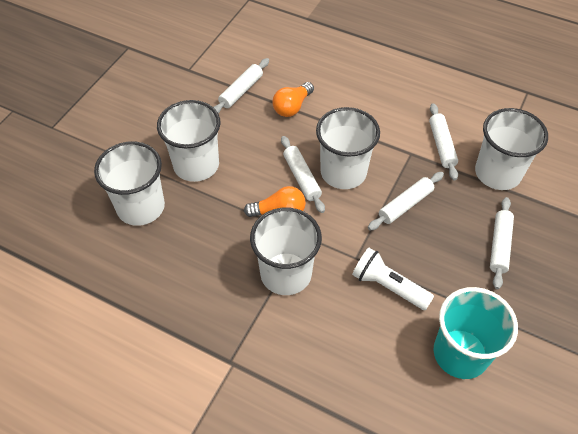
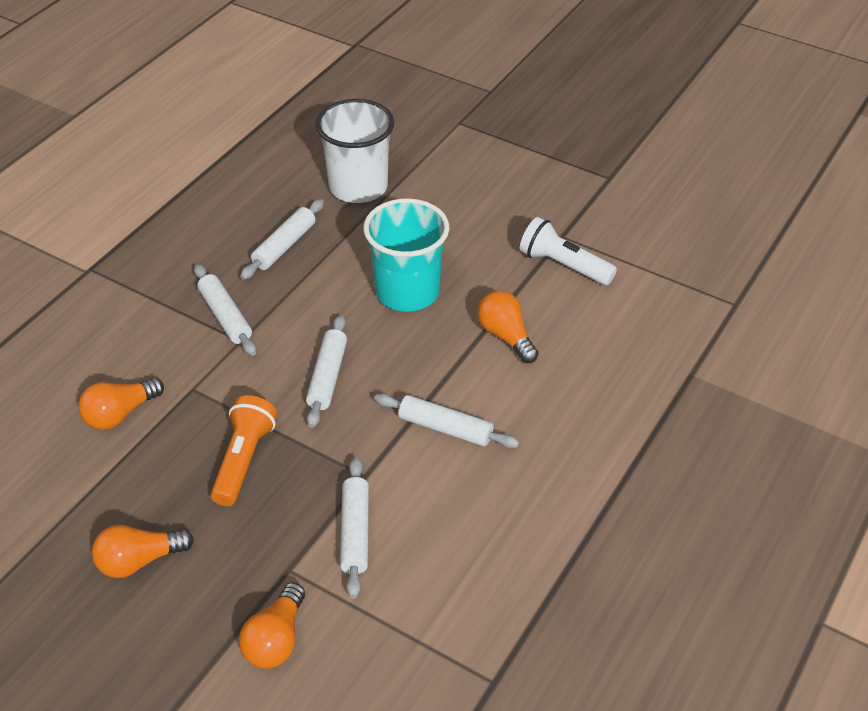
orange flashlight: 0 -> 1
orange light bulb: 2 -> 4
white cup: 5 -> 1

